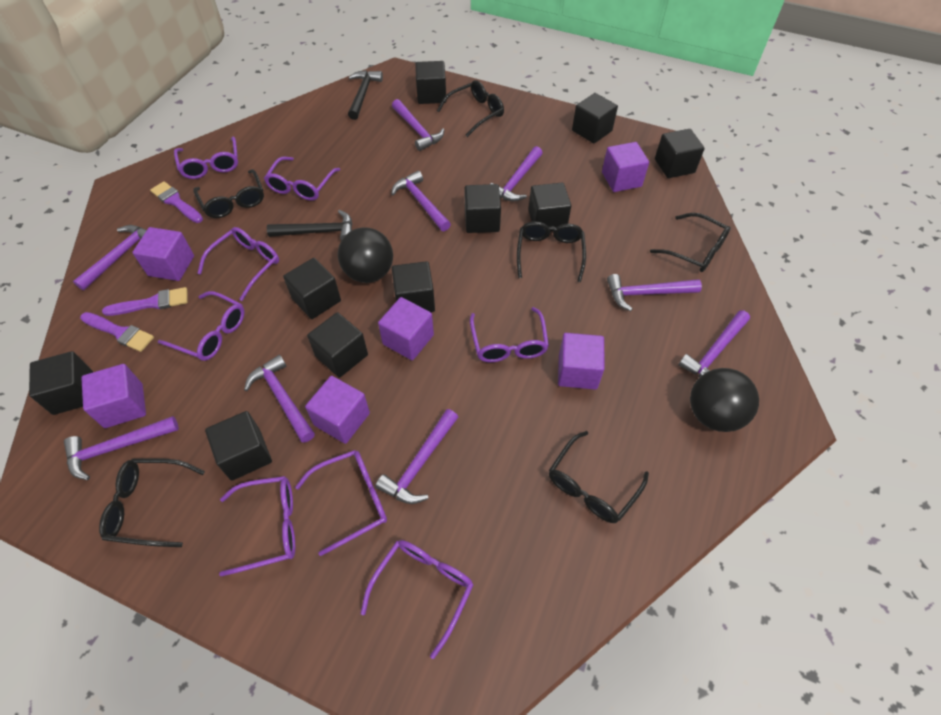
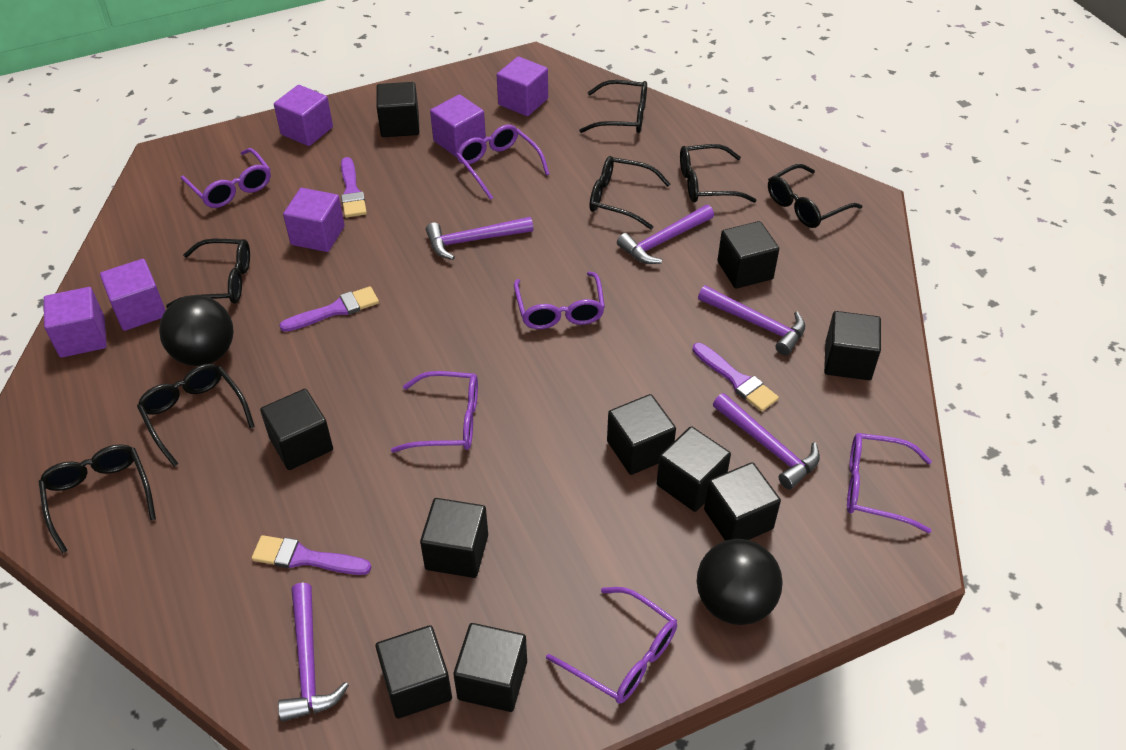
black glasses: 6 -> 7
black hammer: 2 -> 0
purple brush: 3 -> 4
purple glasses: 8 -> 6
purple hammer: 9 -> 5

